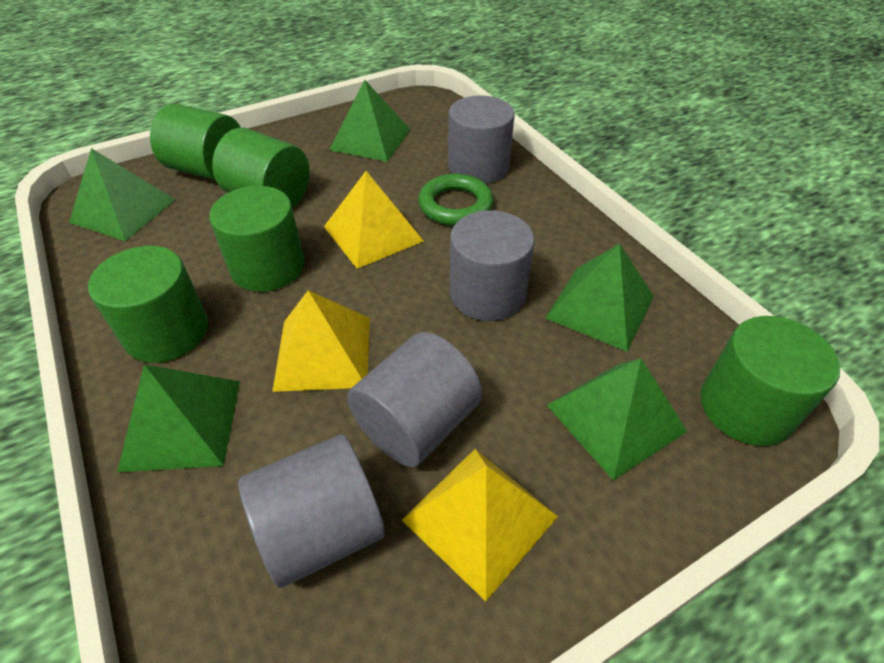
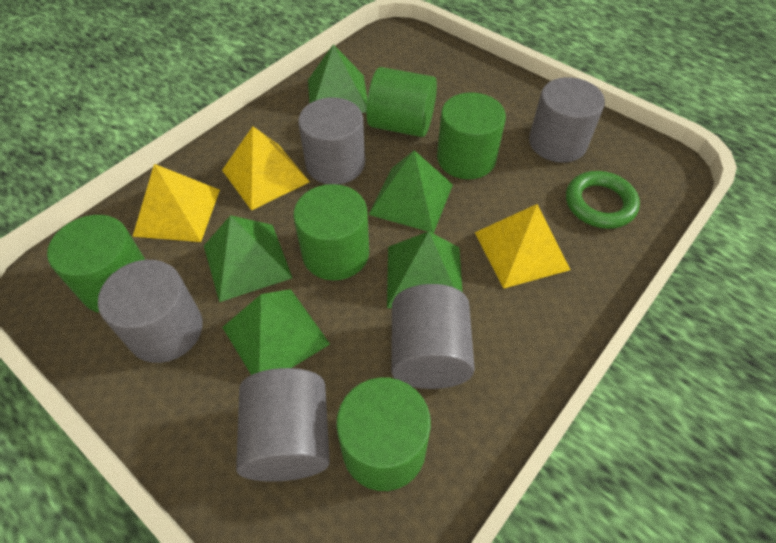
grey cylinder: 4 -> 5

